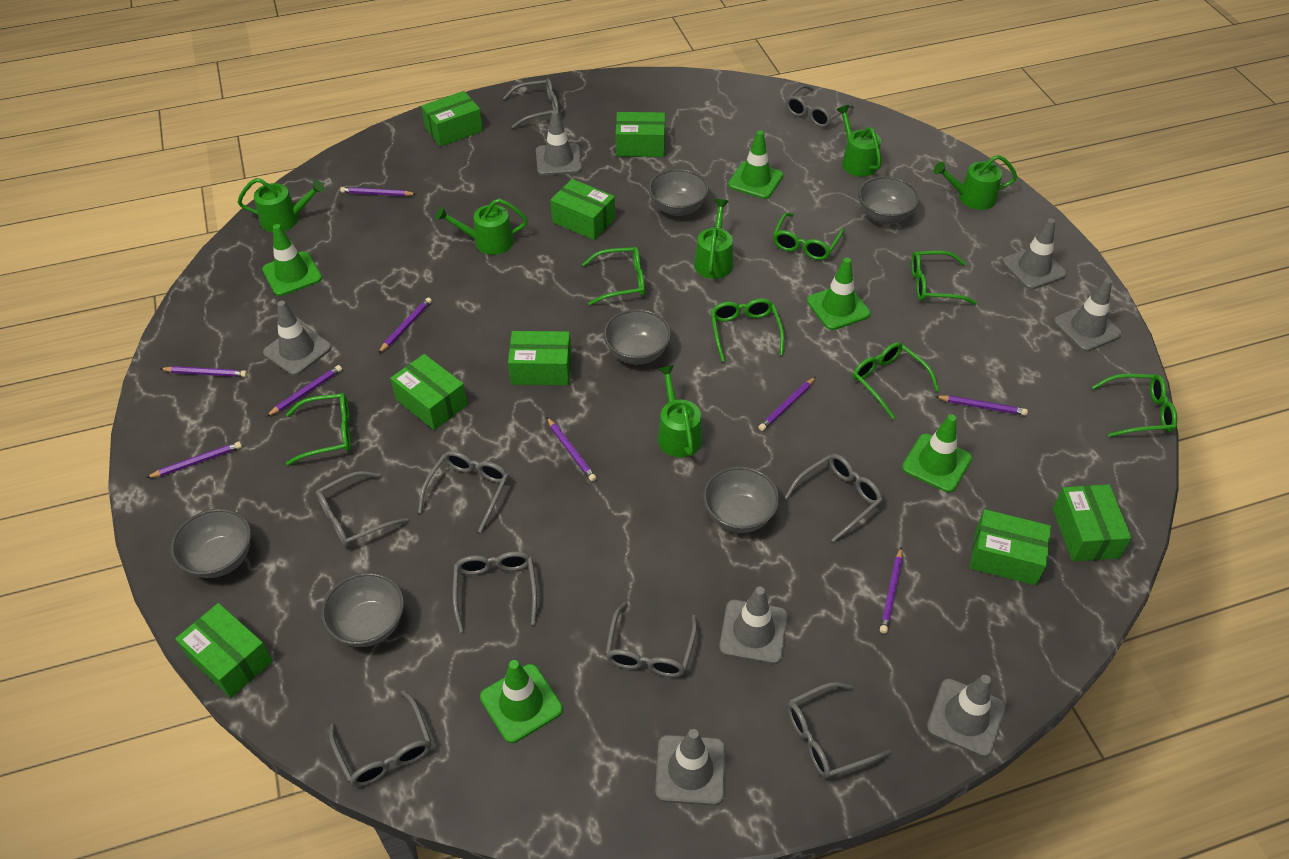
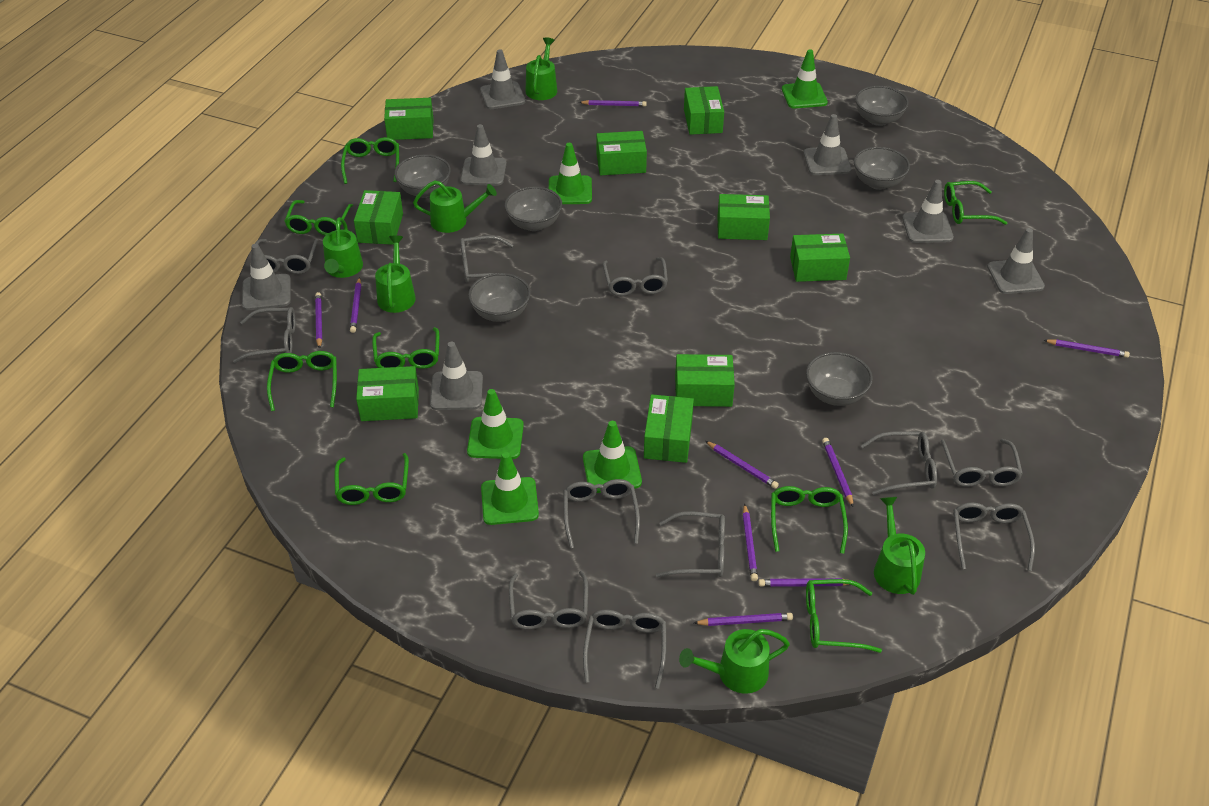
green box: 8 -> 9
green glasses: 7 -> 8
grey glasses: 9 -> 11

